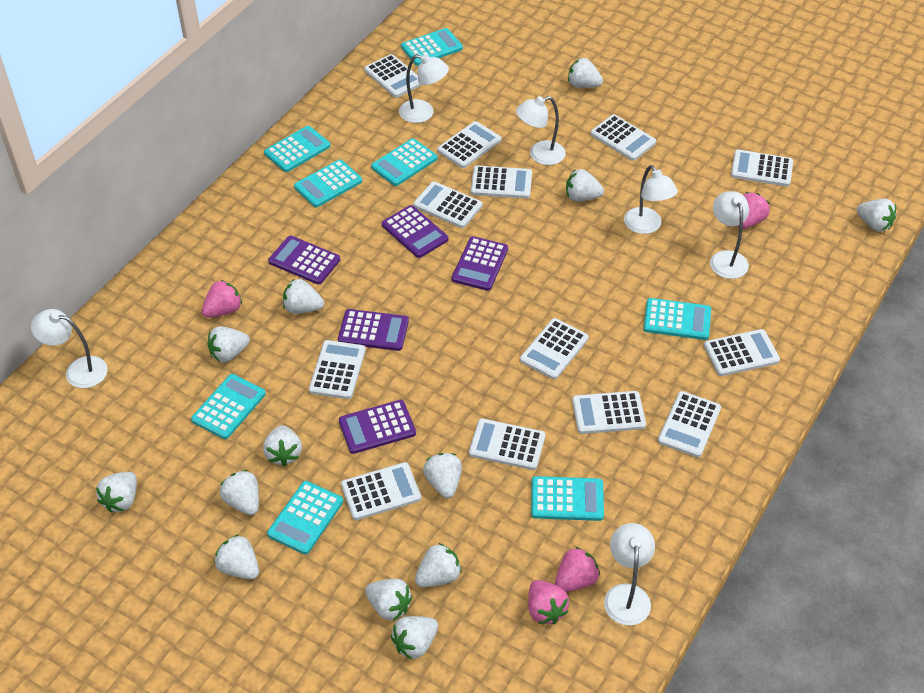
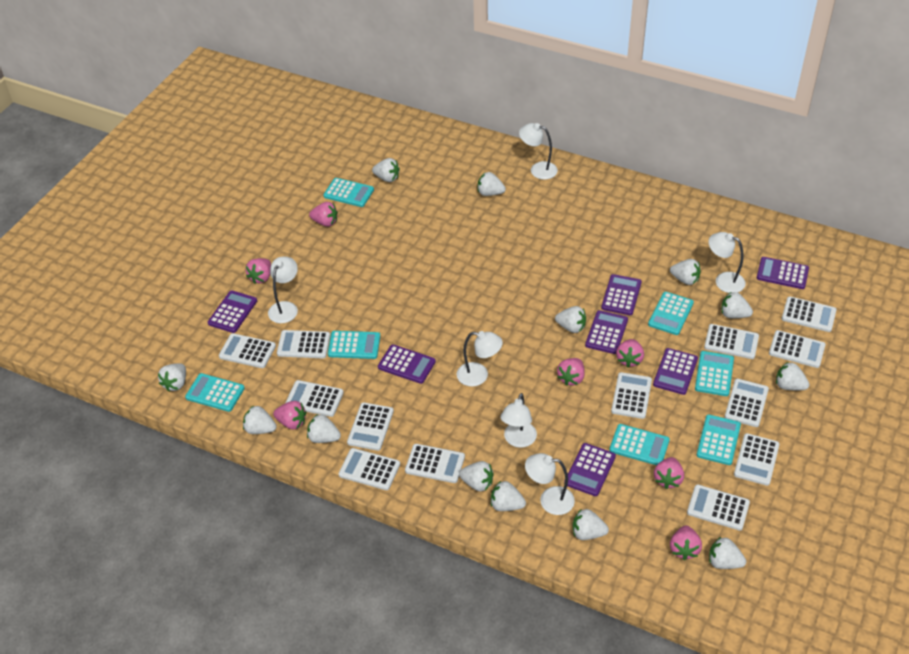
pink strawberry: 4 -> 7
purple calculator: 5 -> 7
turquoise calculator: 8 -> 7

